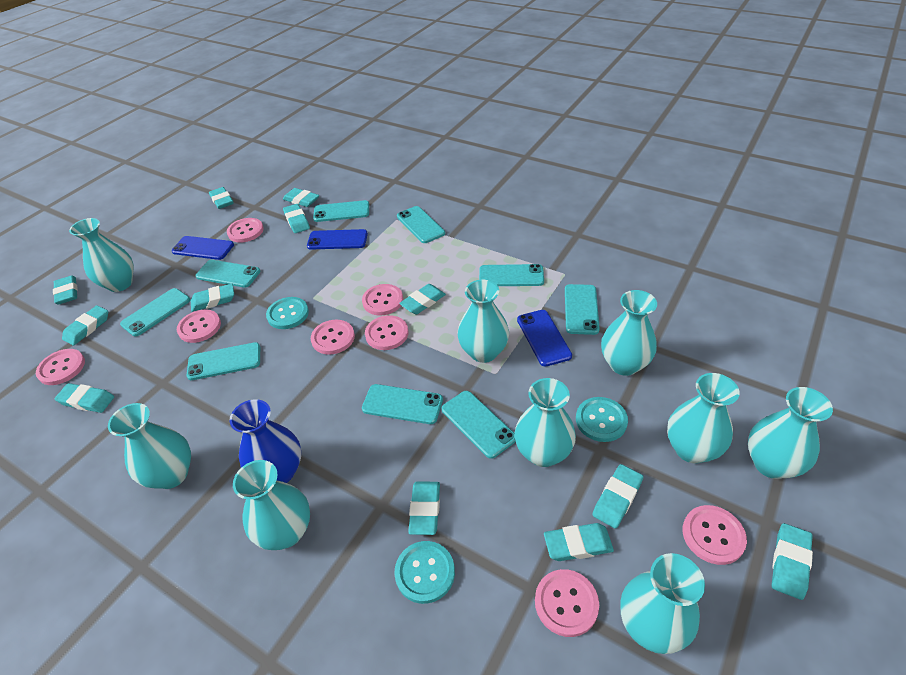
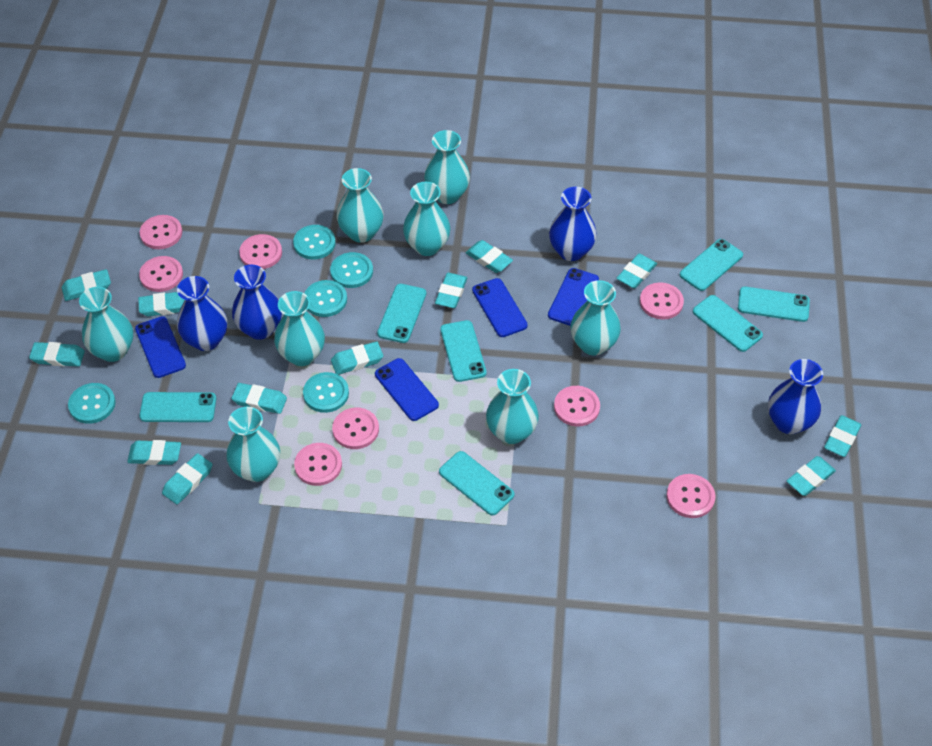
blue phone: 3 -> 4
blue vase: 1 -> 4
turquoise button: 3 -> 5
turquoise phone: 9 -> 7
turquoise vase: 9 -> 8

